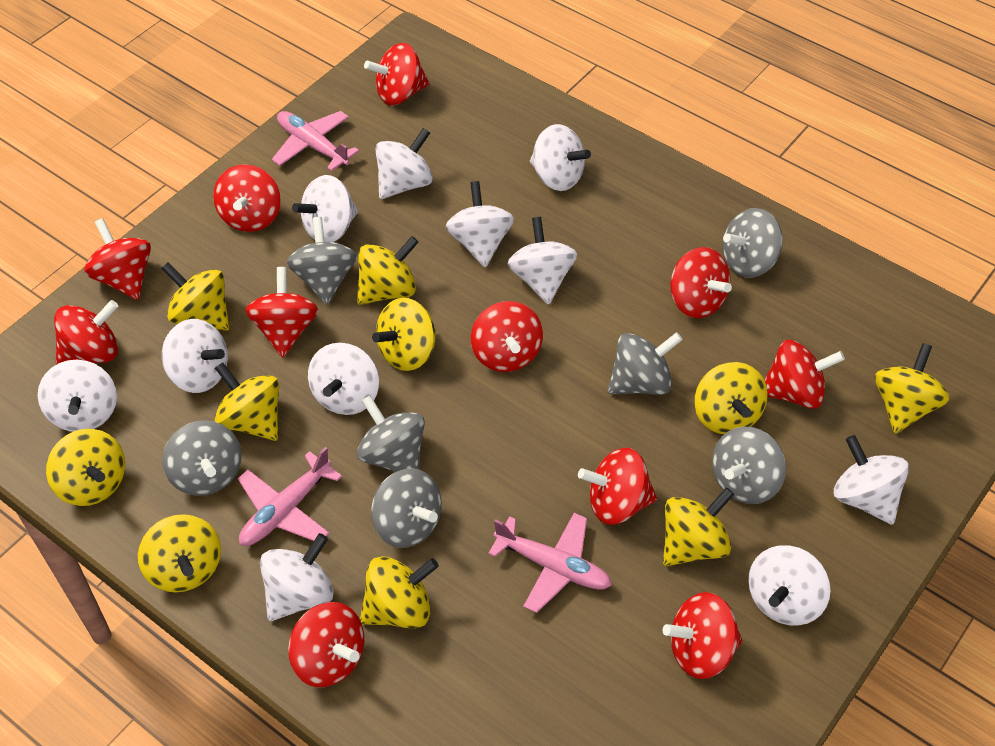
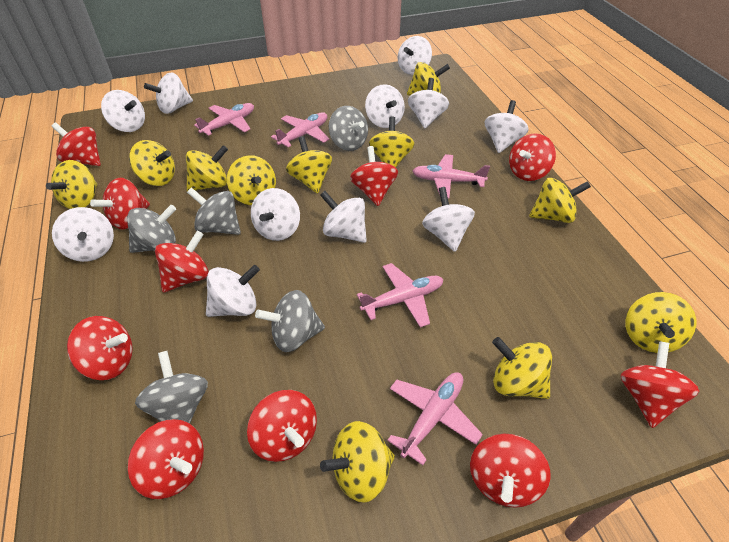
grey spinning top: 7 -> 5
pink plane: 3 -> 5
red spinning top: 11 -> 10
yellow spinning top: 10 -> 11

